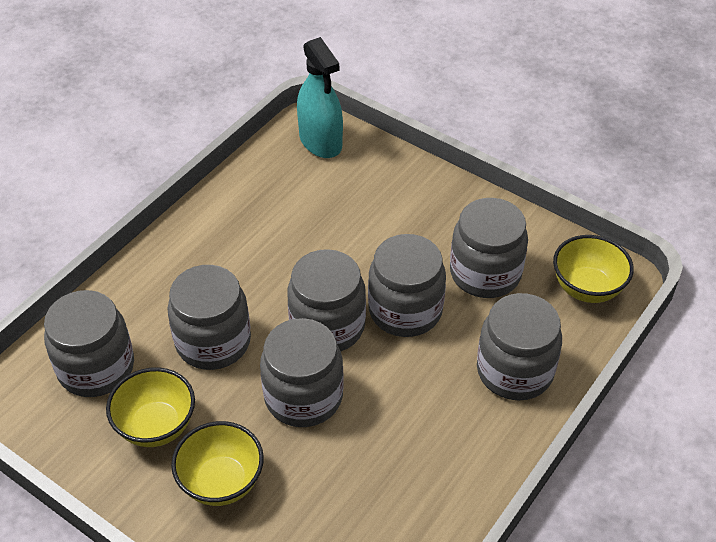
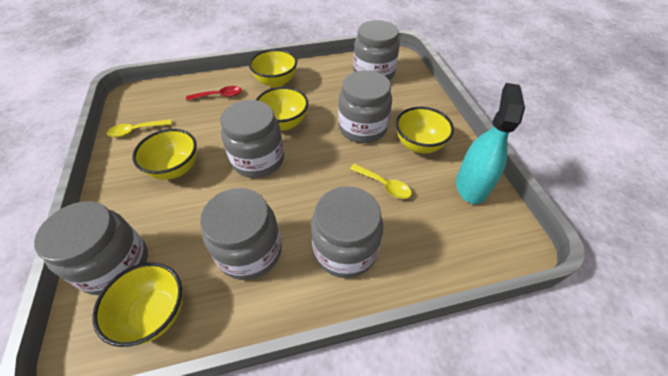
grey jar: 7 -> 6
red spoon: 0 -> 1
yellow bowl: 3 -> 5
yellow spoon: 0 -> 2

